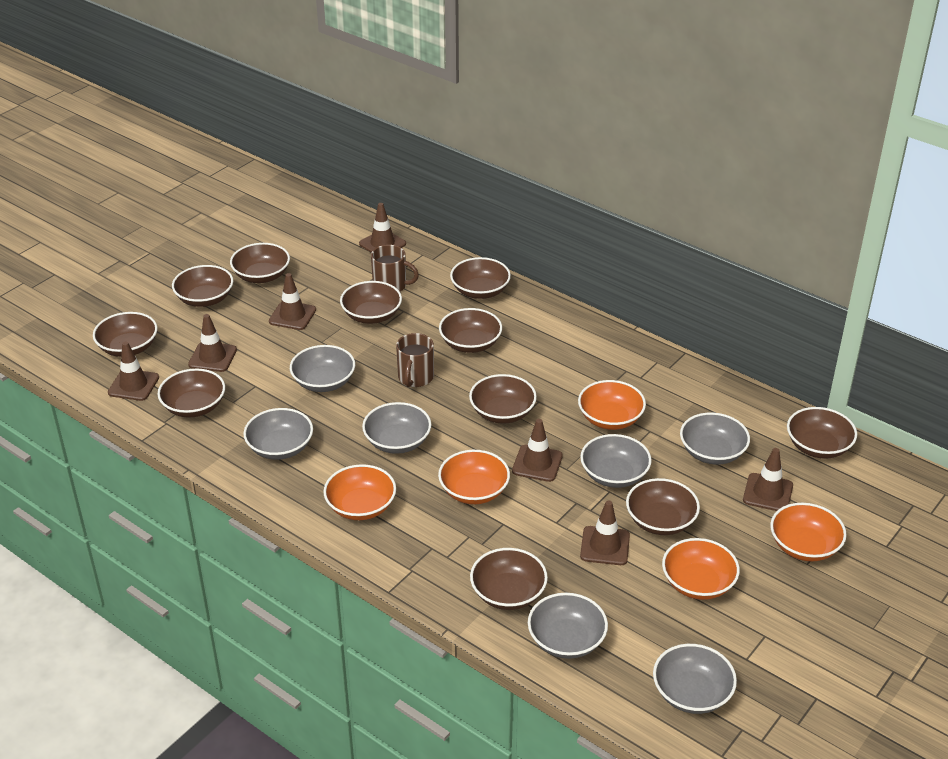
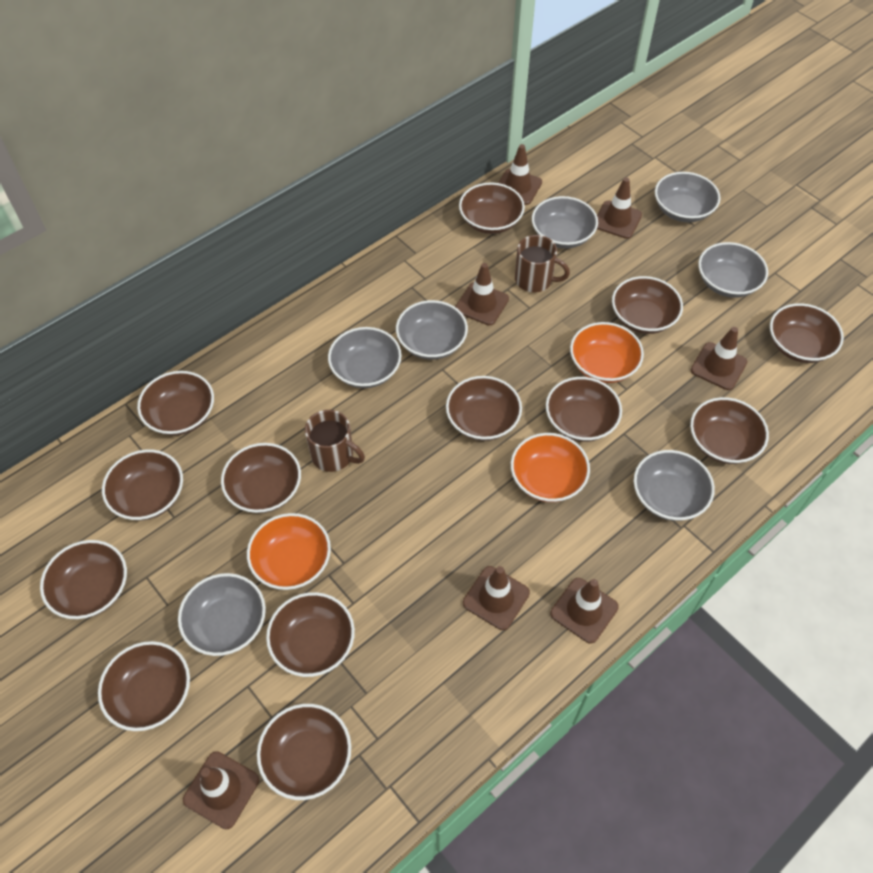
brown bowl: 11 -> 13
orange bowl: 5 -> 3

